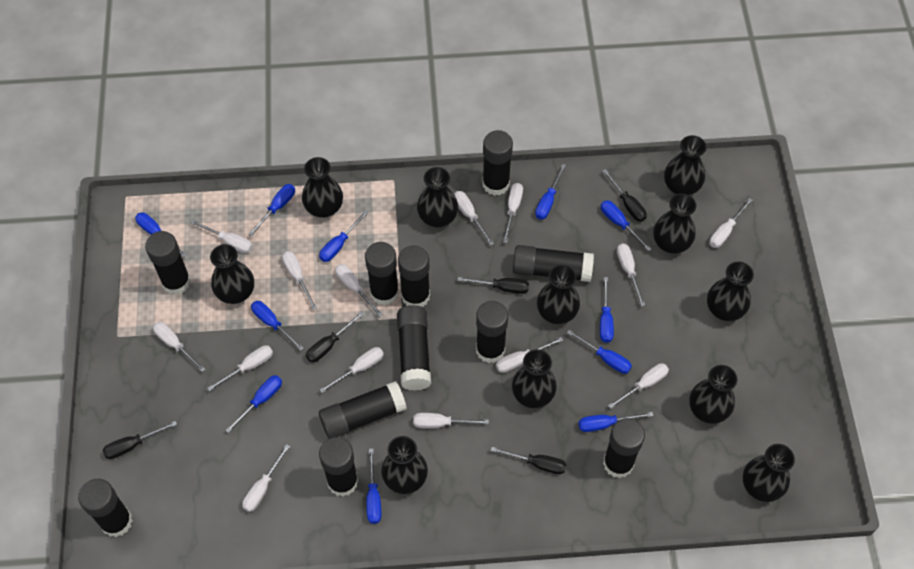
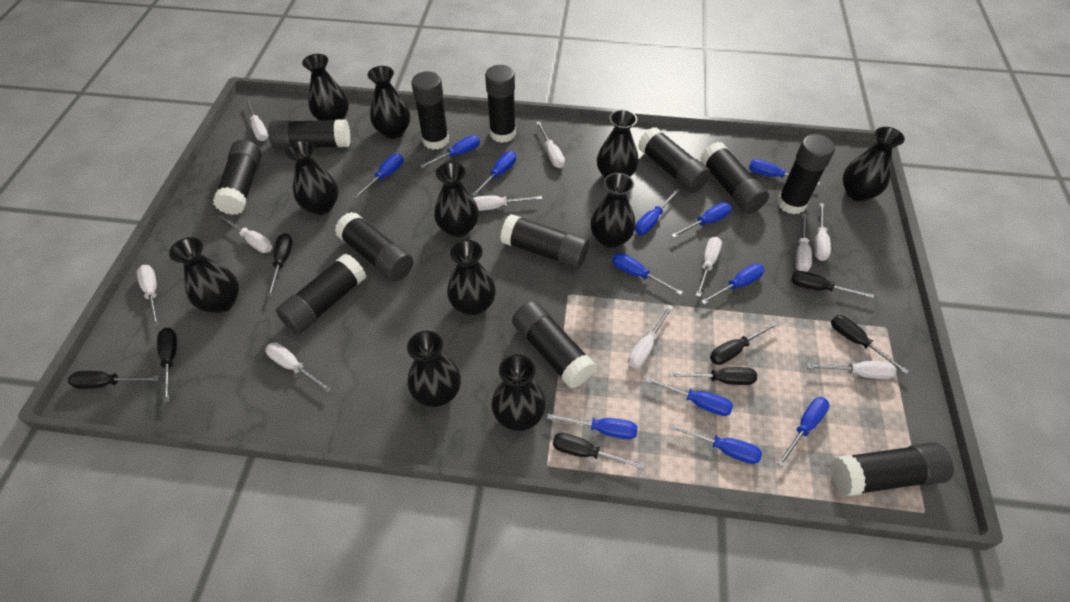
black glue stick: 11 -> 12
black screwdriver: 5 -> 8
blue screwdriver: 11 -> 12
white screwdriver: 14 -> 11

